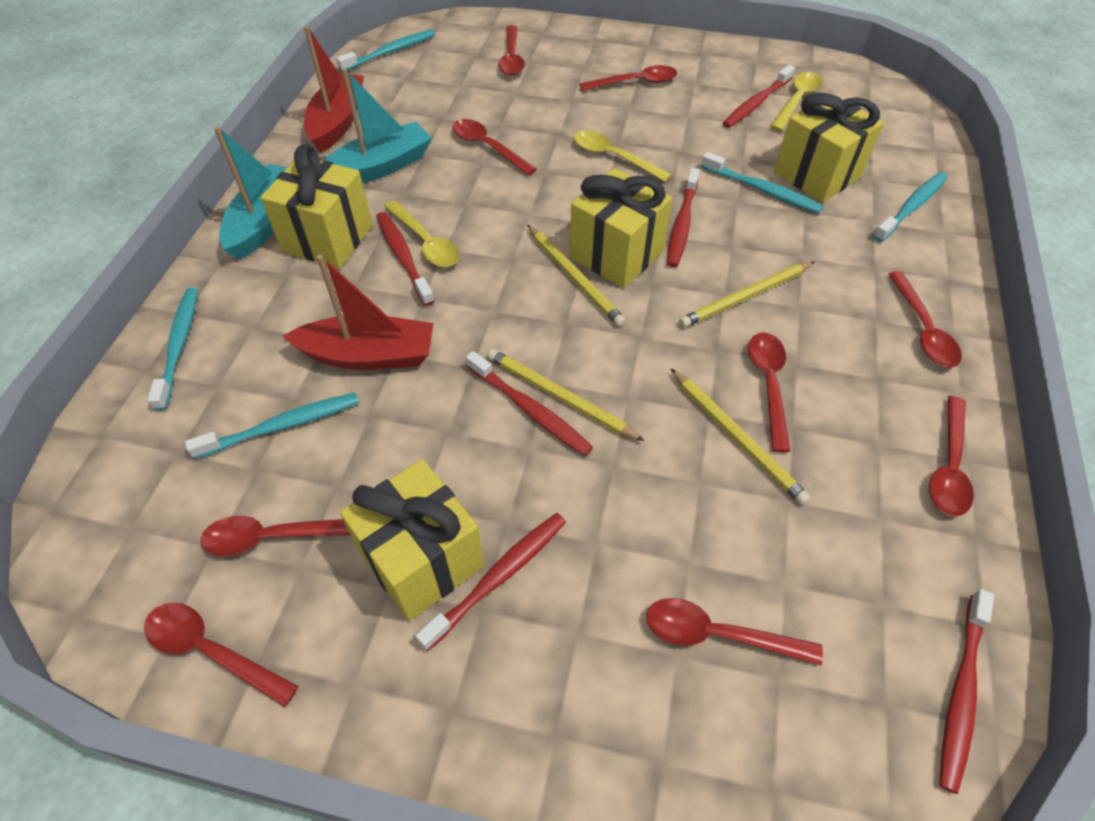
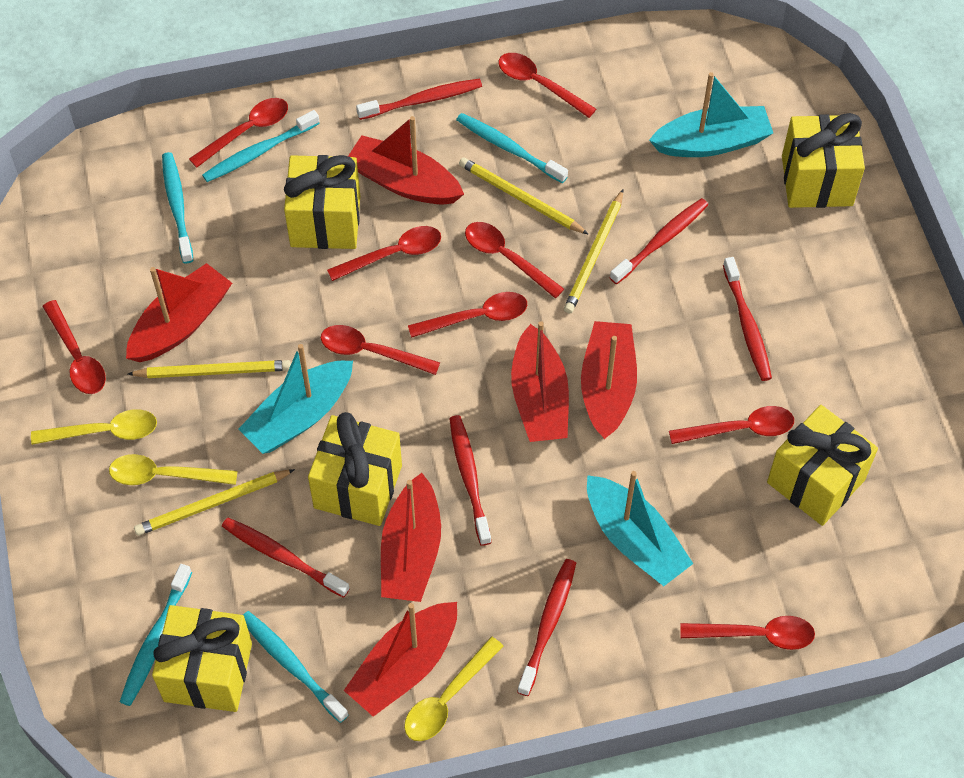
red boat: 2 -> 6
turquoise boat: 2 -> 3
yellow gift: 4 -> 5

